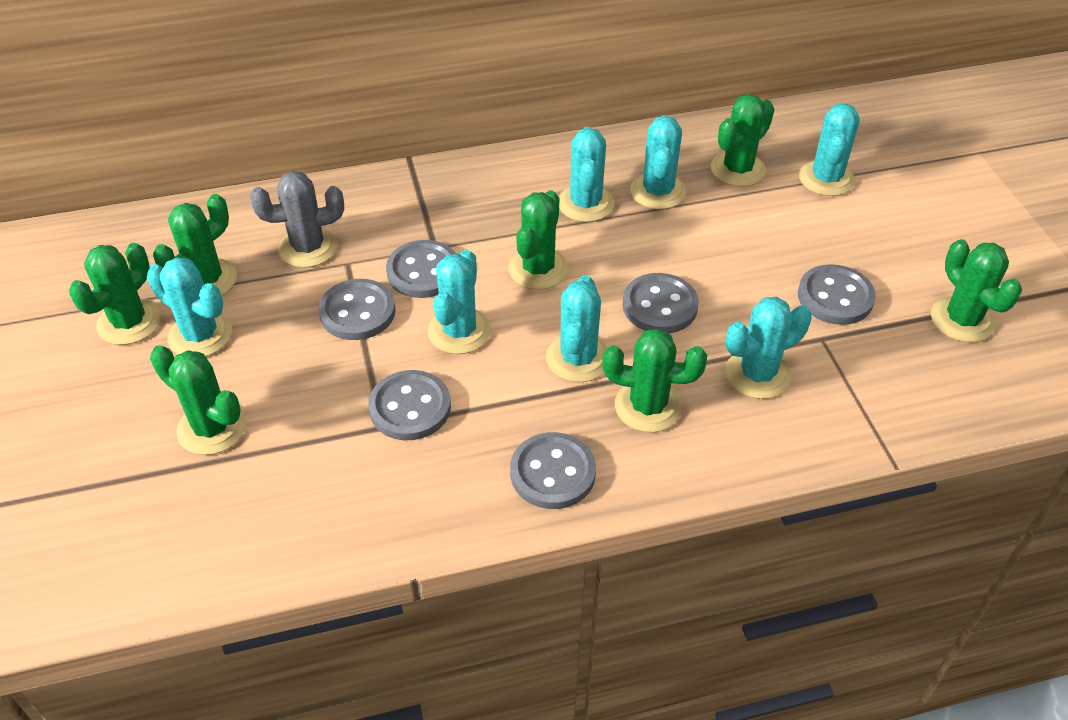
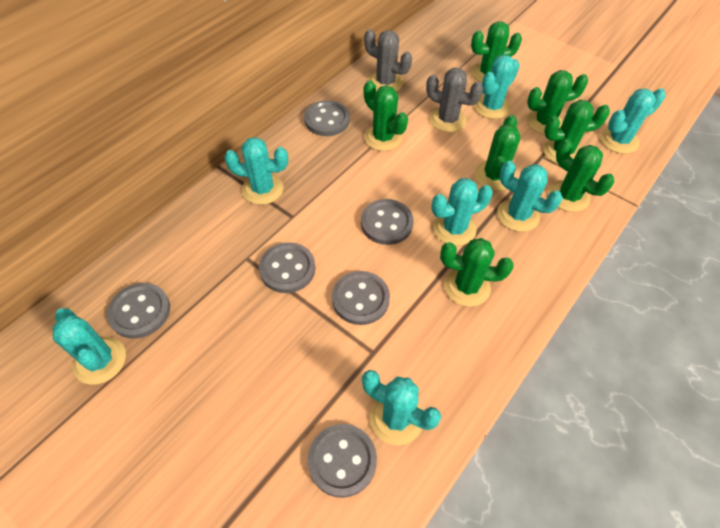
grey cactus: 1 -> 2

